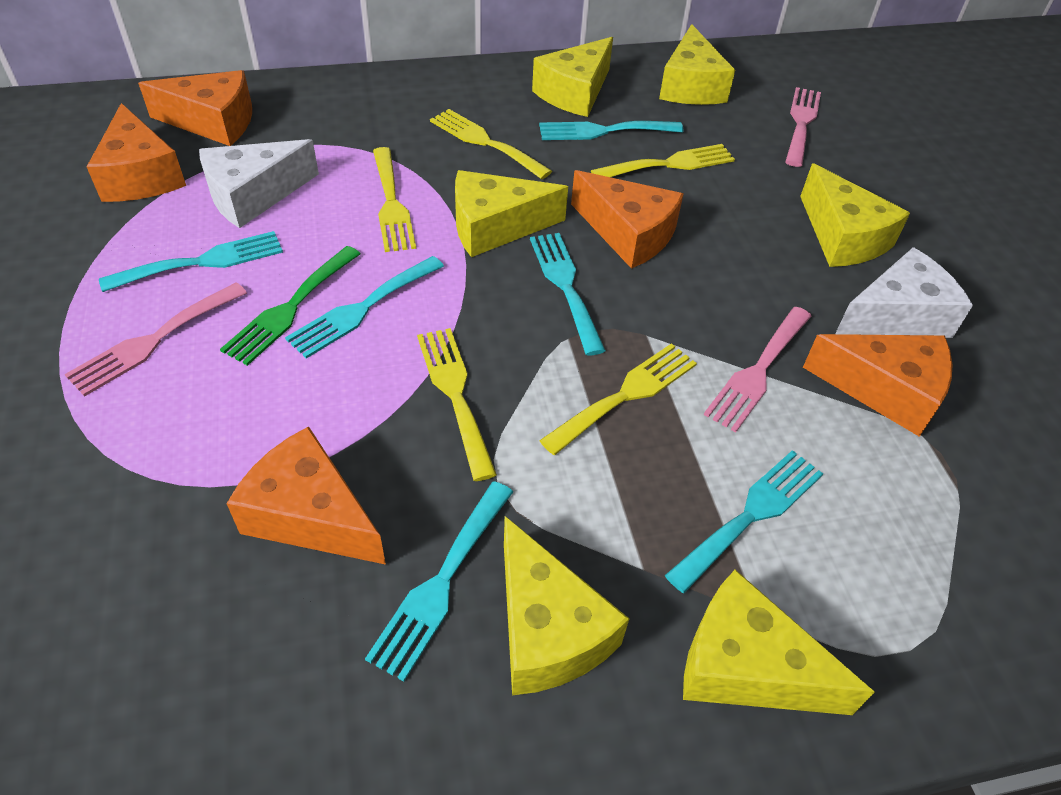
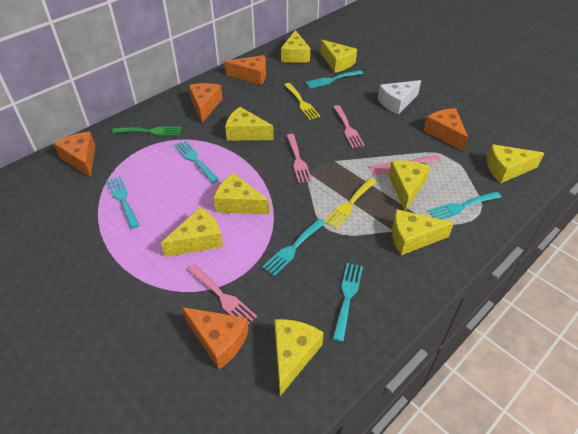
pink fork: 3 -> 4
white cheese: 2 -> 1
yellow cheese: 6 -> 9
yellow fork: 5 -> 2

